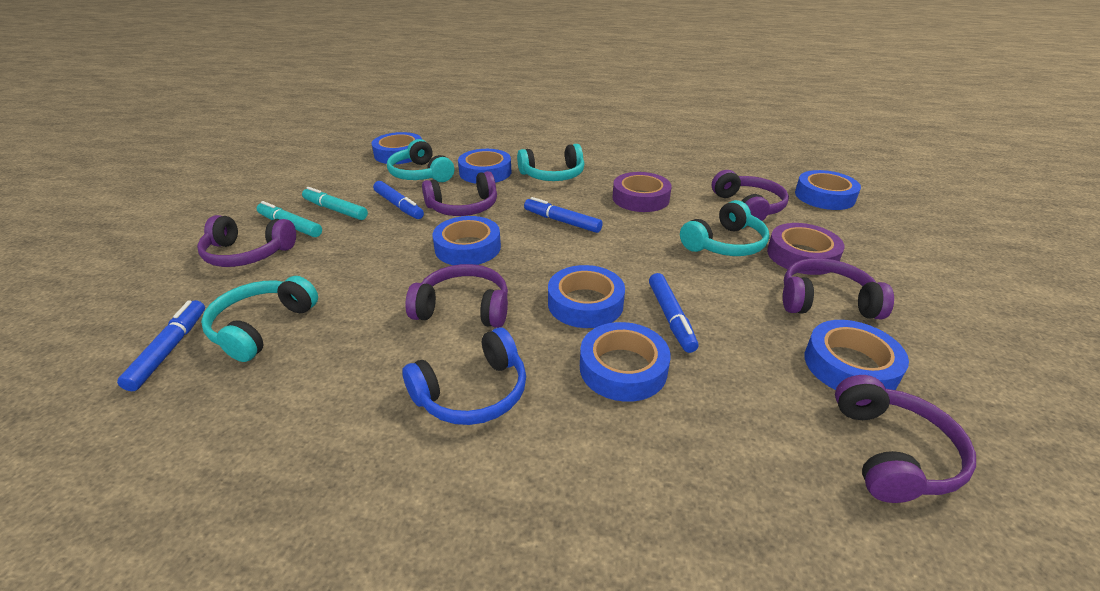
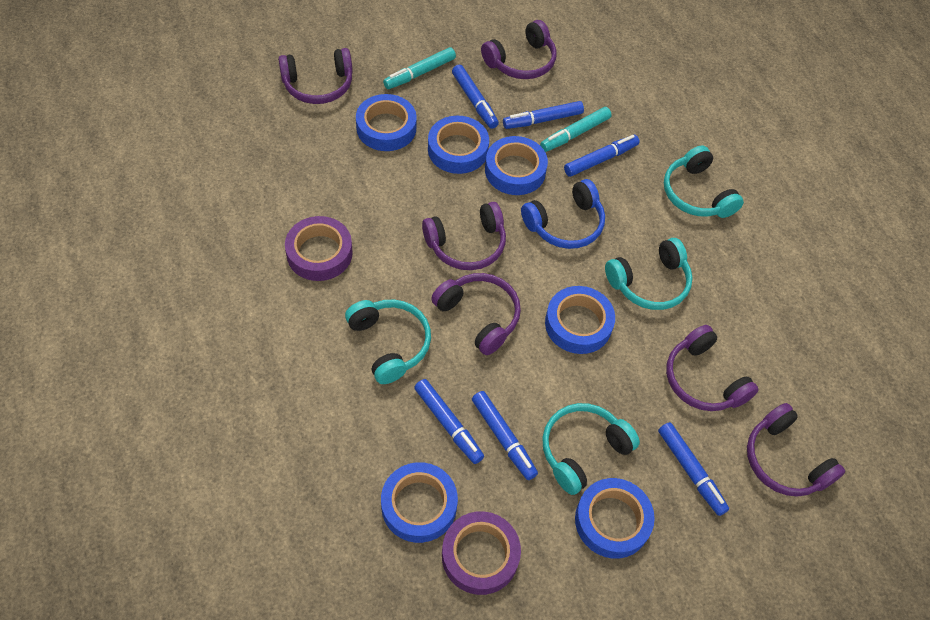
blue marker: 4 -> 6
blue tape: 7 -> 6

